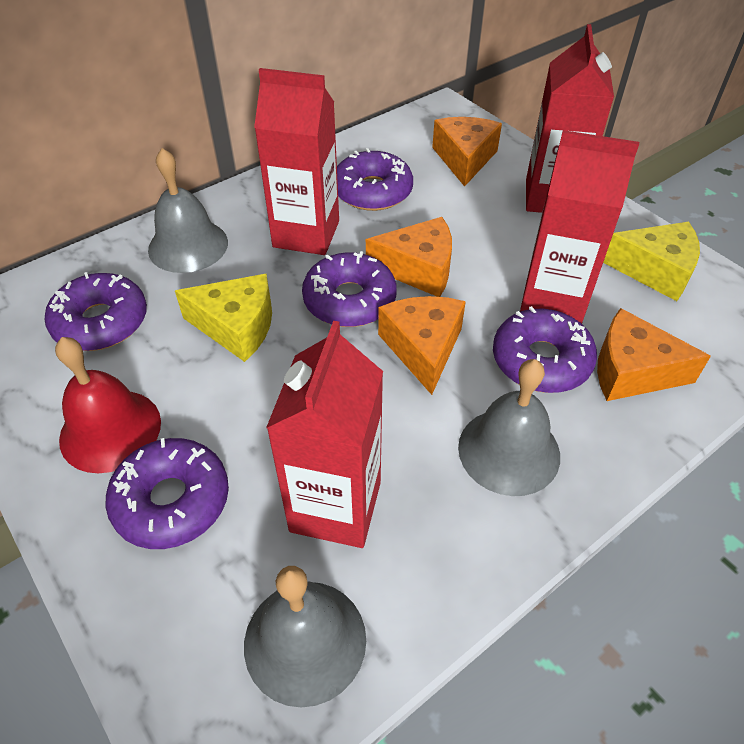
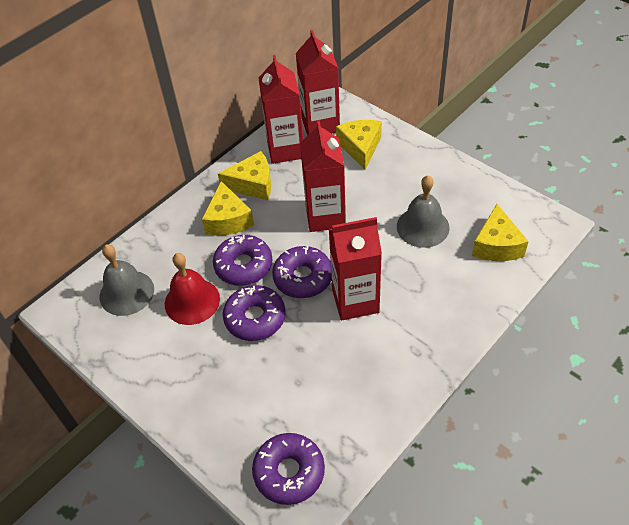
grey bell: 3 -> 2
orange cheese: 4 -> 0
purple donut: 5 -> 4
yellow cheese: 2 -> 4

